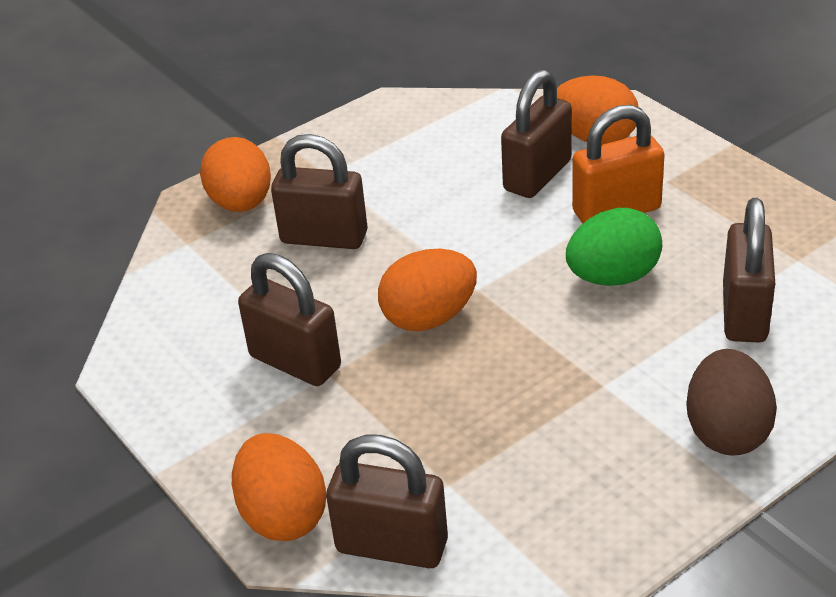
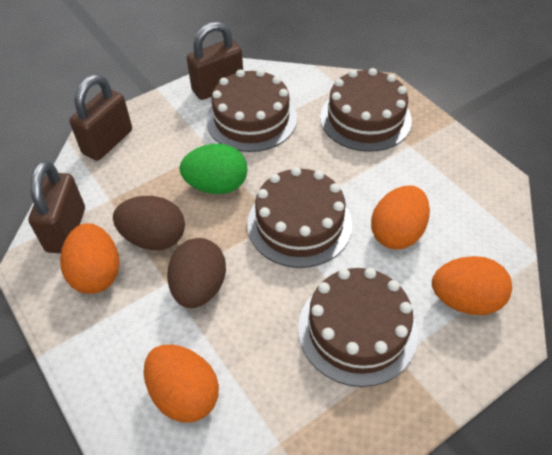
brown cake: 0 -> 4
brown egg: 1 -> 2
brown padlock: 5 -> 3
orange padlock: 1 -> 0

